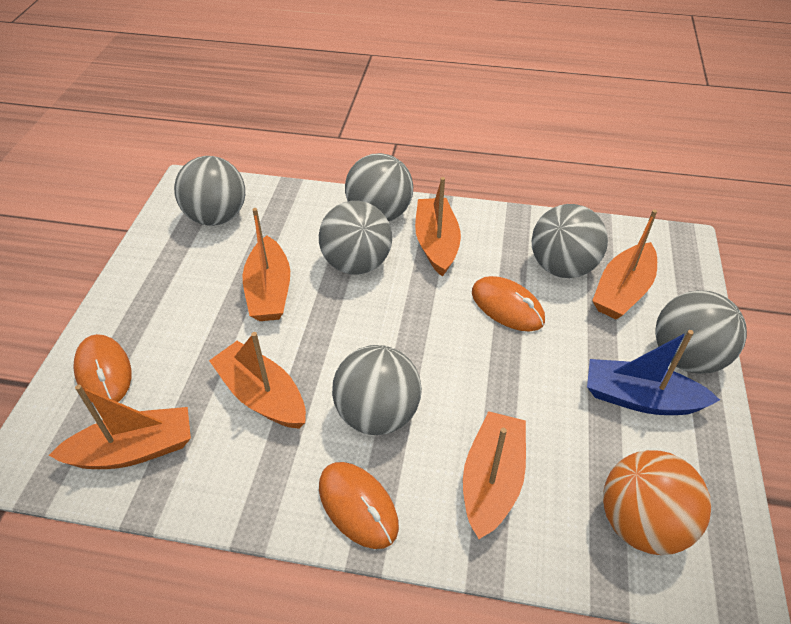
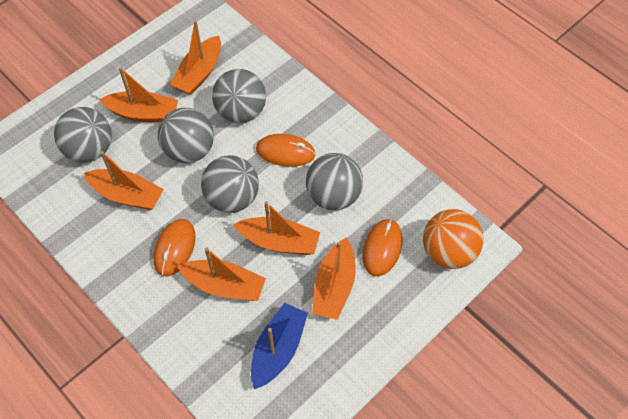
grey ball: 6 -> 5

